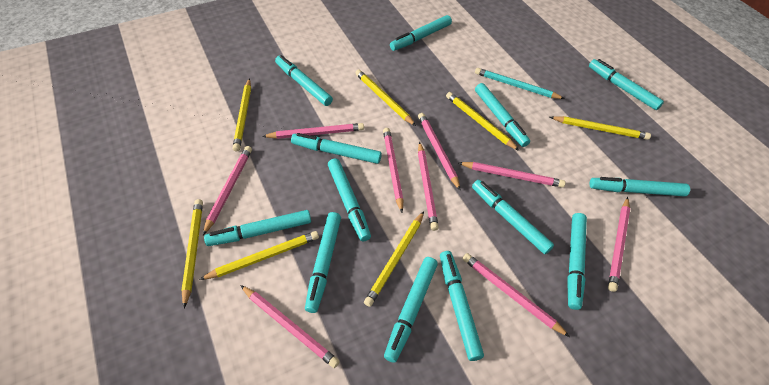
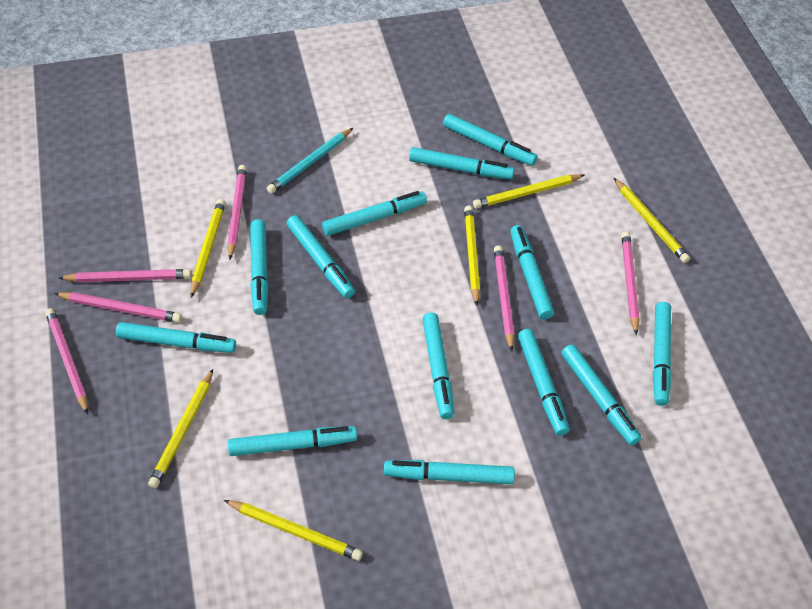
pink pencil: 9 -> 6
yellow pencil: 7 -> 6

